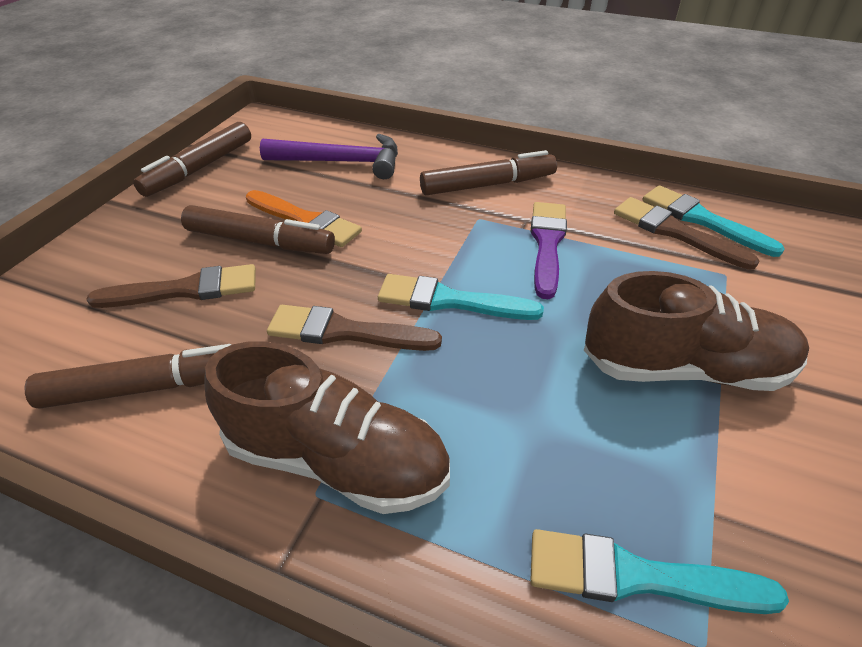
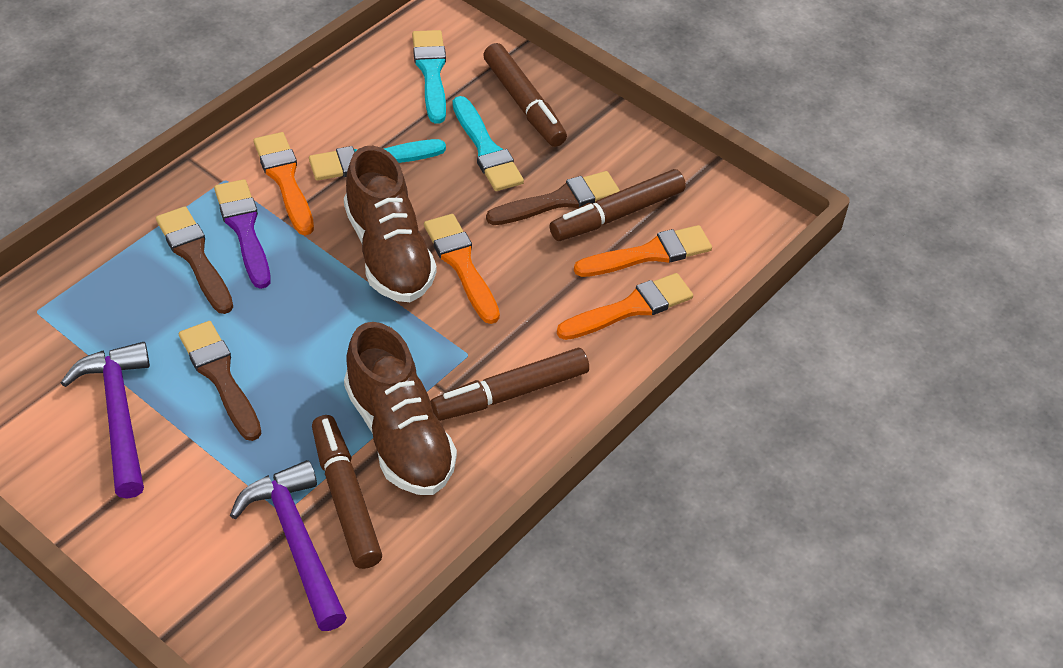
orange brush: 1 -> 4
purple hammer: 1 -> 2

